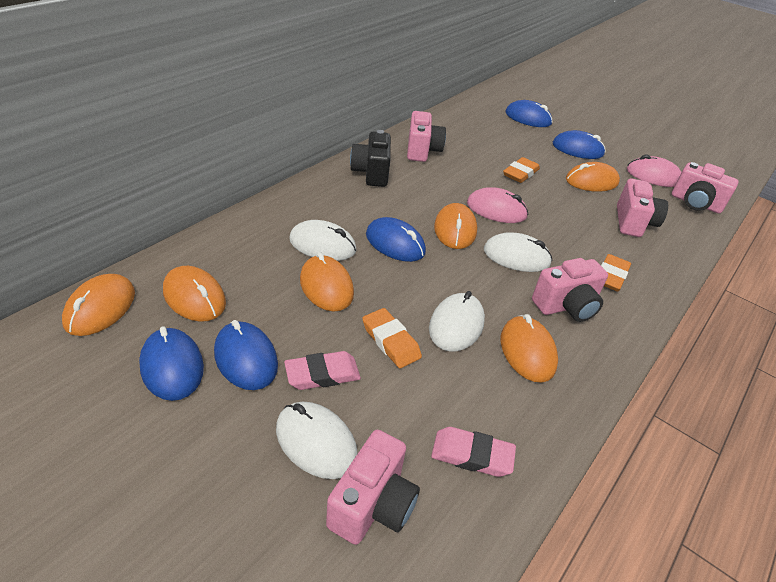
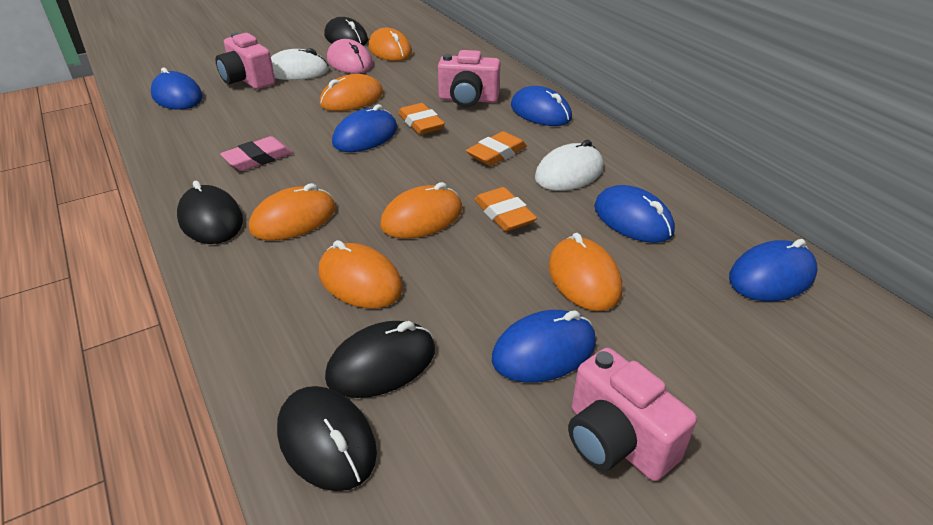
black camera: 1 -> 0
black mouse: 0 -> 4
blue mouse: 5 -> 6
pink camera: 5 -> 3
pink eraser: 2 -> 1
pink mouse: 2 -> 1
white mouse: 4 -> 2

